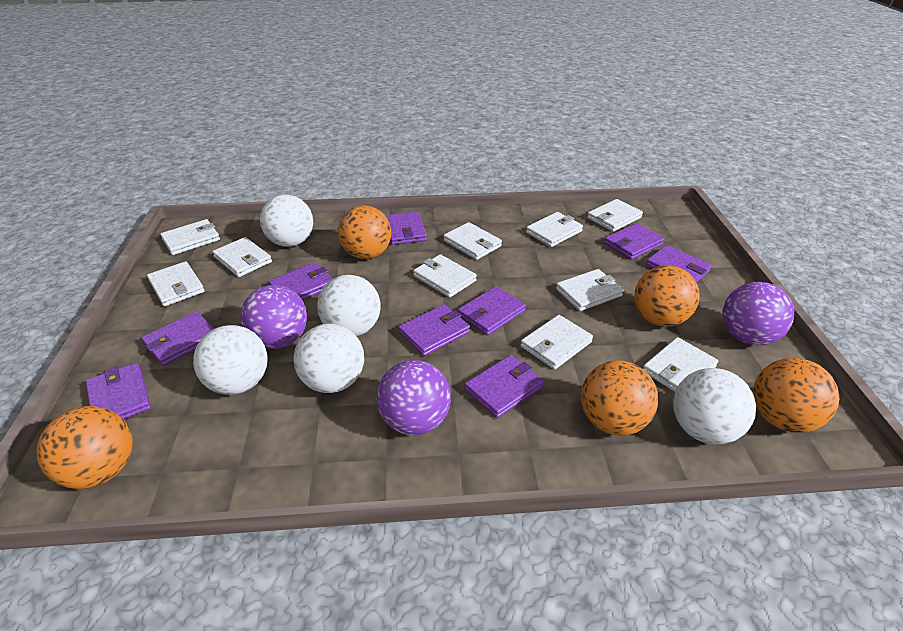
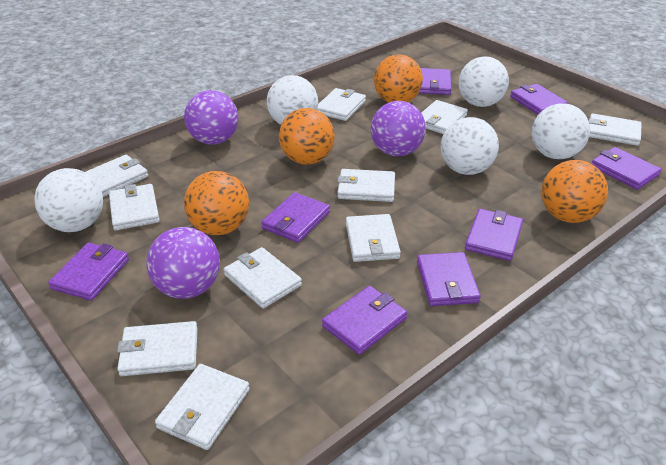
orange ball: 5 -> 4
purple wallet: 9 -> 8

